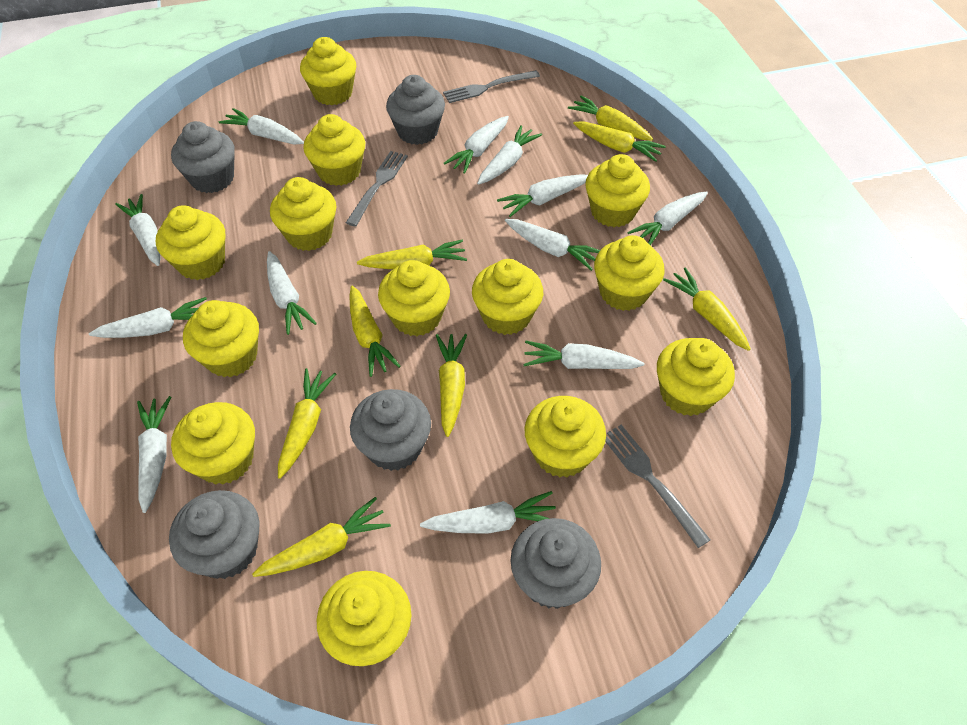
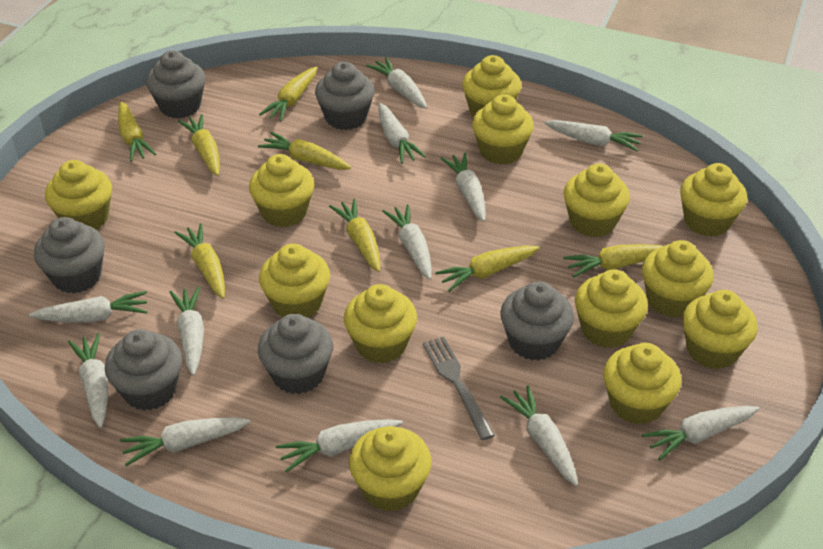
grey cupcake: 5 -> 6
grey fork: 3 -> 1

